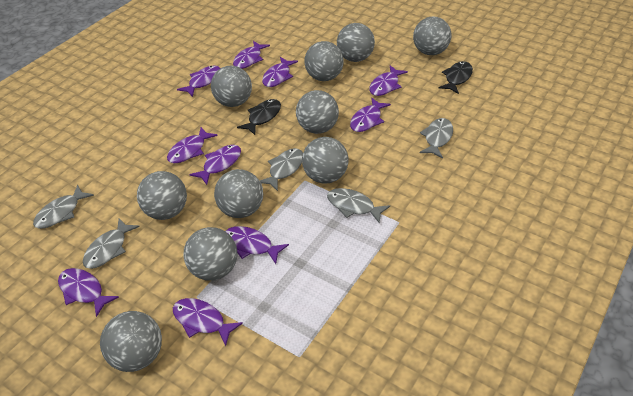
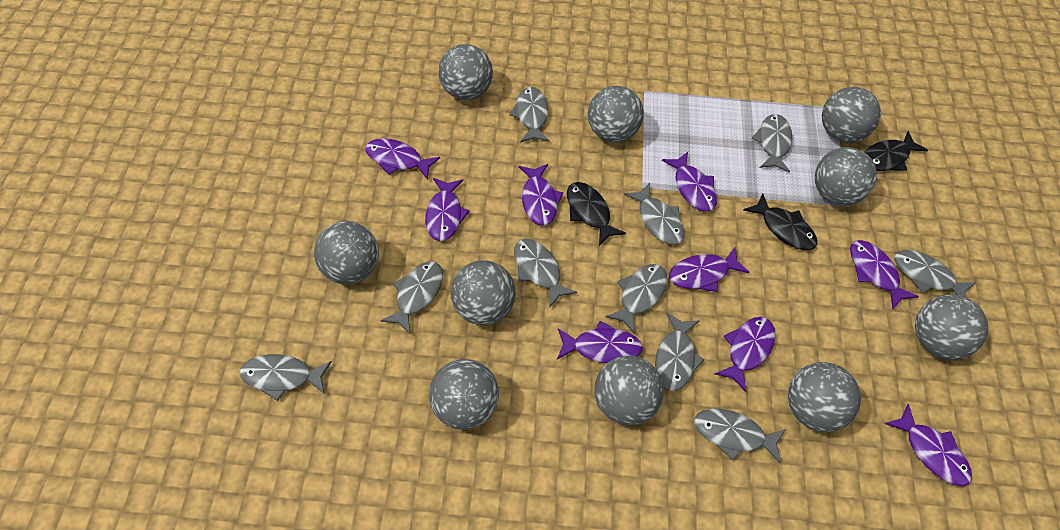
black fish: 2 -> 3
grey fish: 5 -> 10
purple fish: 10 -> 9

